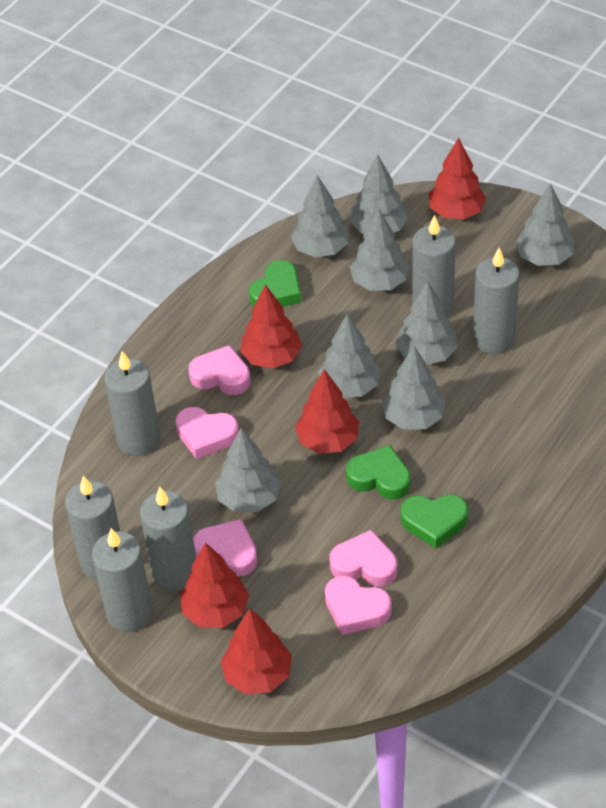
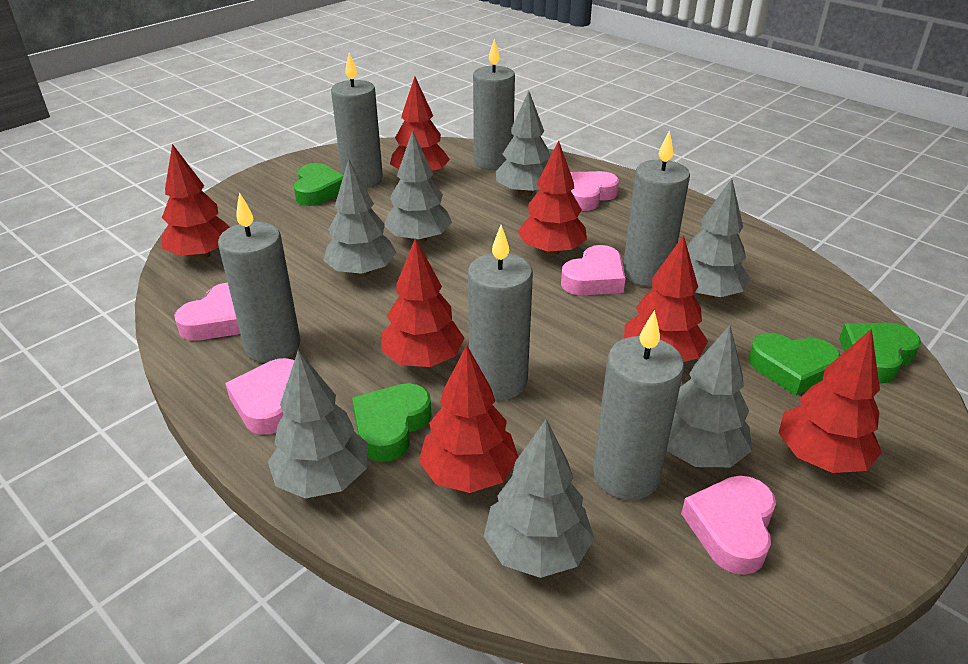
green heart: 3 -> 4
grey tree: 8 -> 7
red tree: 5 -> 7

